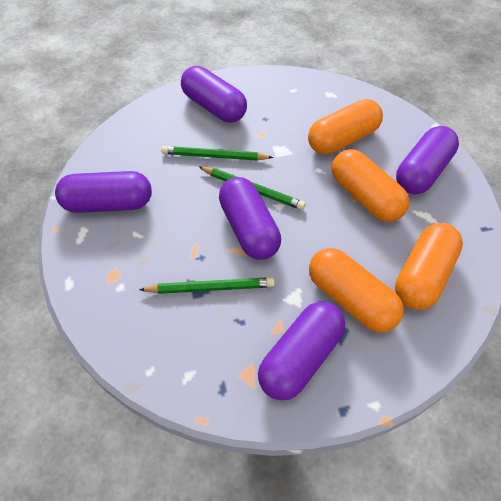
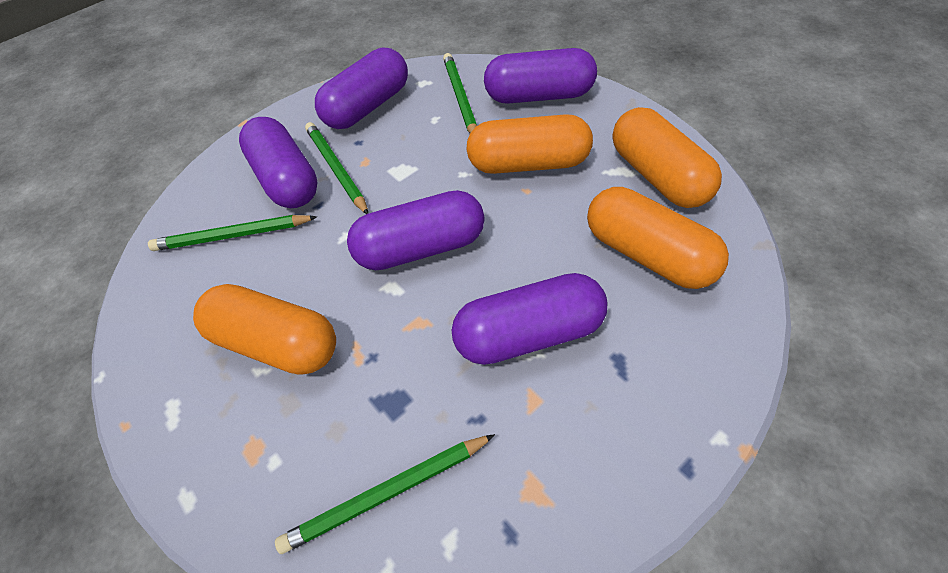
green pencil: 3 -> 4

